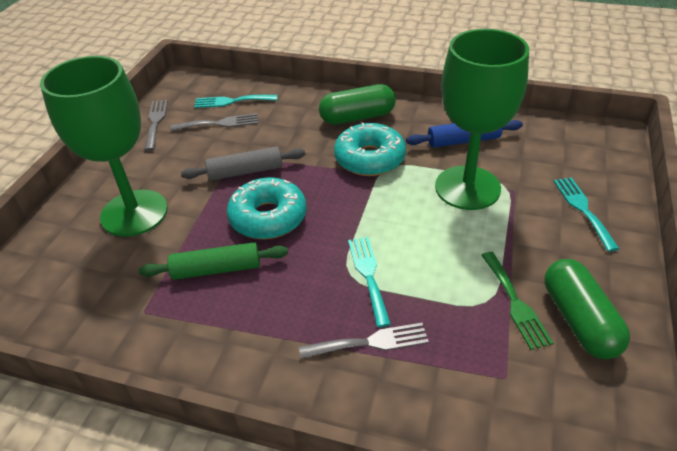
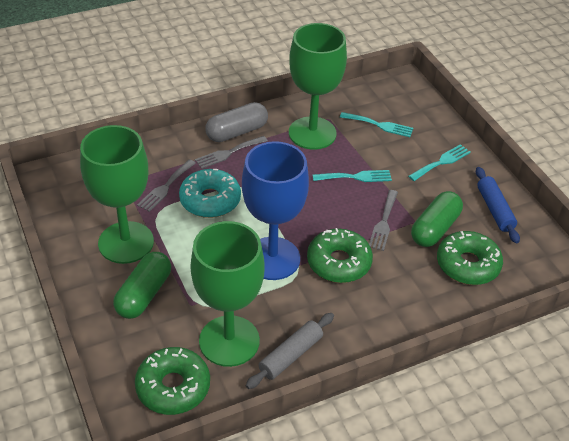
blue goblet: 0 -> 1
green donut: 0 -> 3
green fork: 1 -> 0
green goblet: 2 -> 3
green rolling pin: 1 -> 0
grey capsule: 0 -> 1
turquoise donut: 2 -> 1

